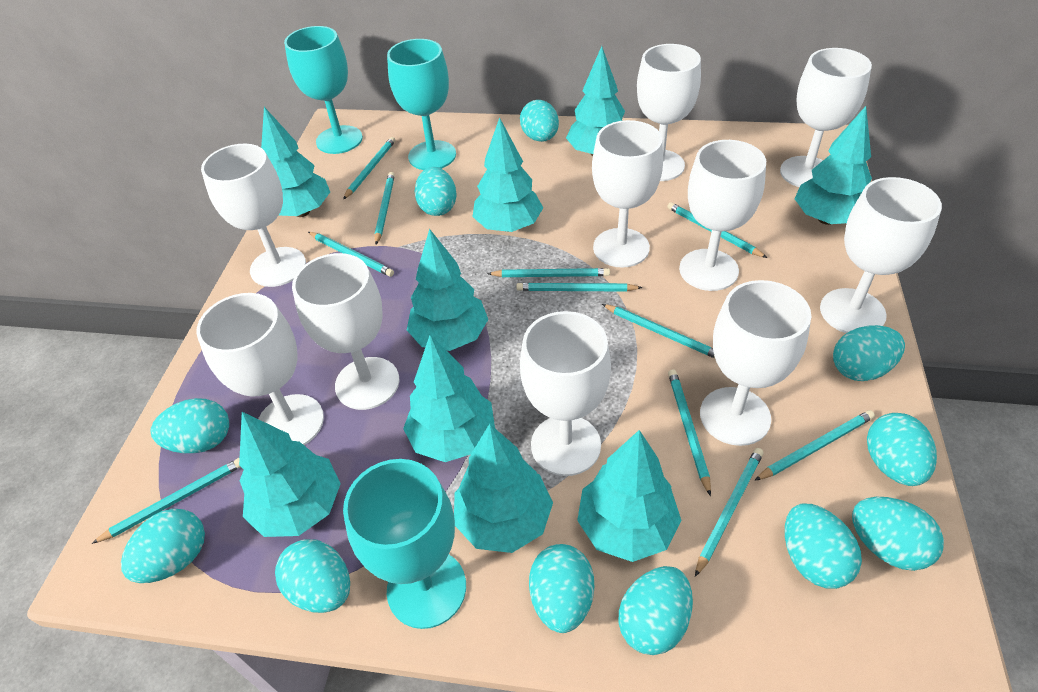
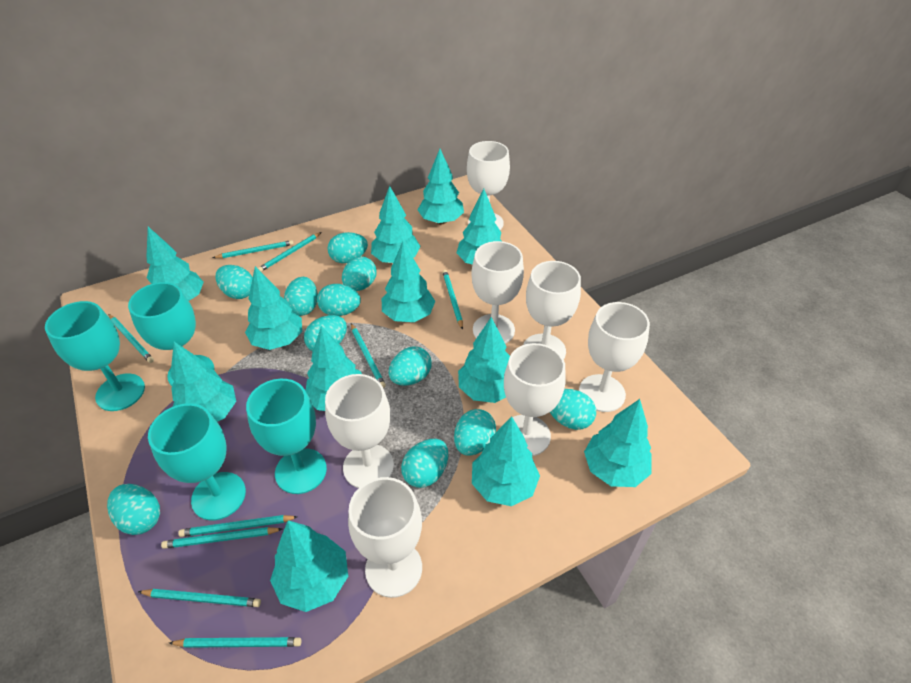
turquoise goblet: 3 -> 4
turquoise pencil: 11 -> 9
turquoise tree: 9 -> 12
white goblet: 10 -> 7

